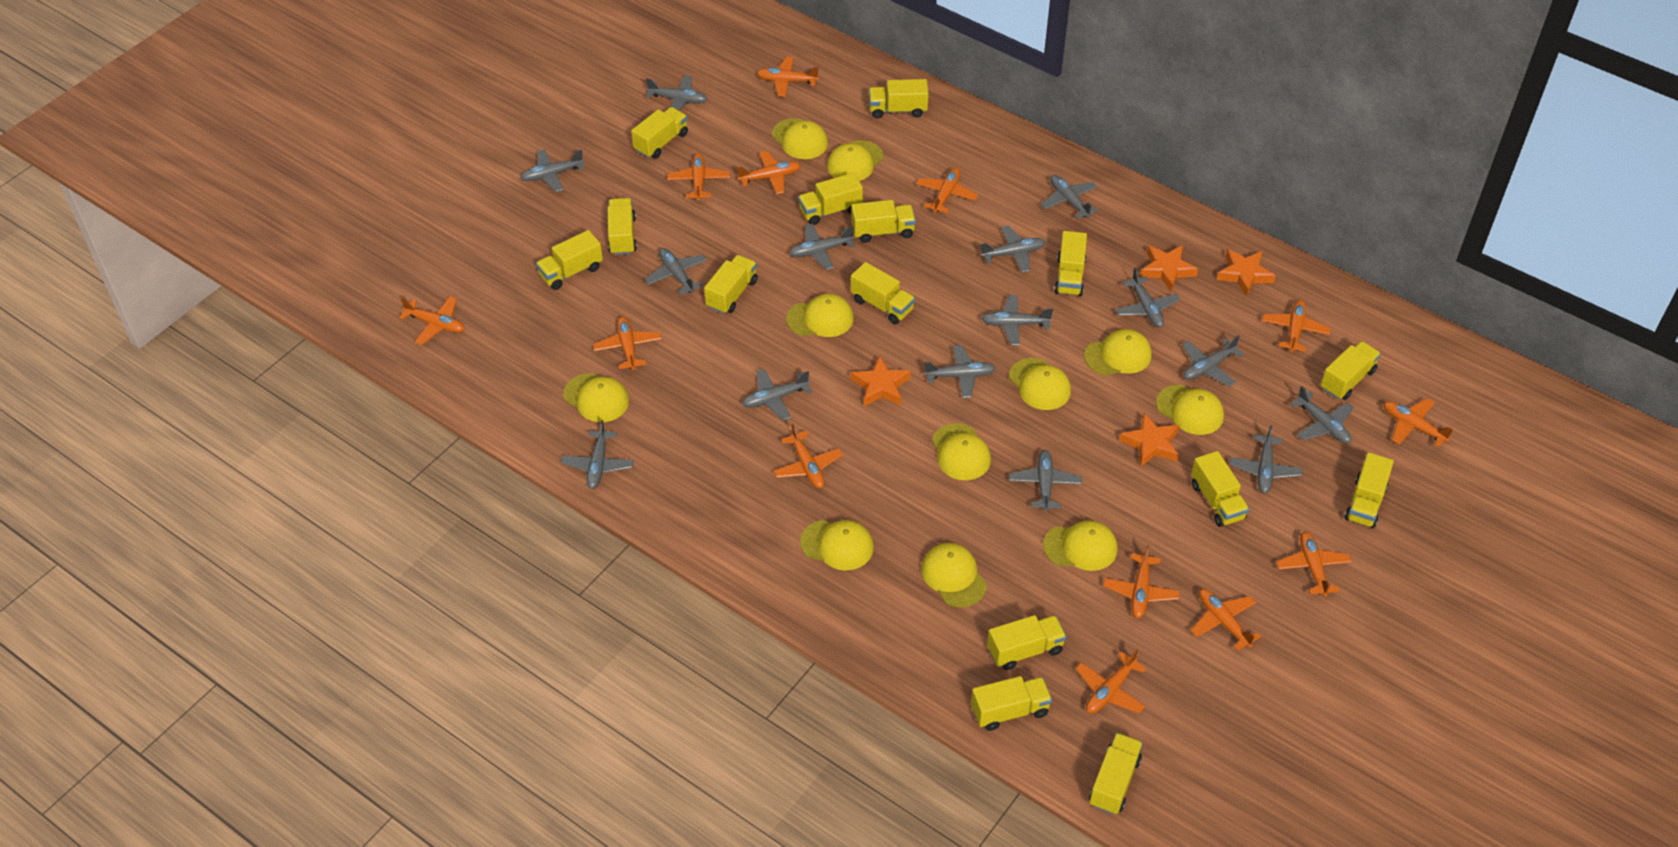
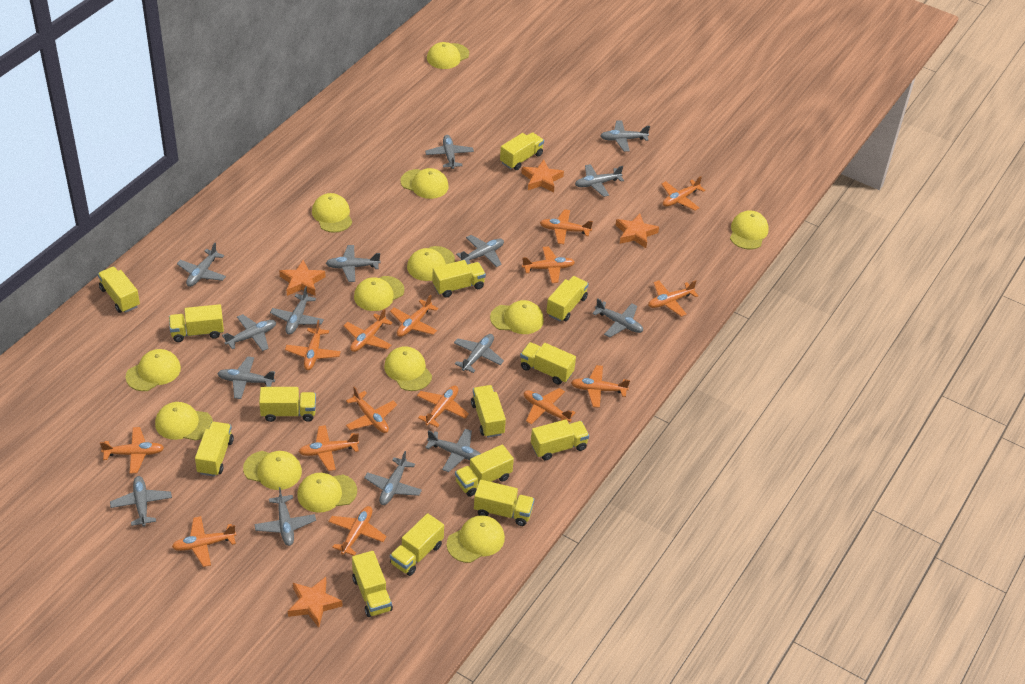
orange plane: 13 -> 15
yellow cap: 11 -> 13
yellow truck: 15 -> 14

